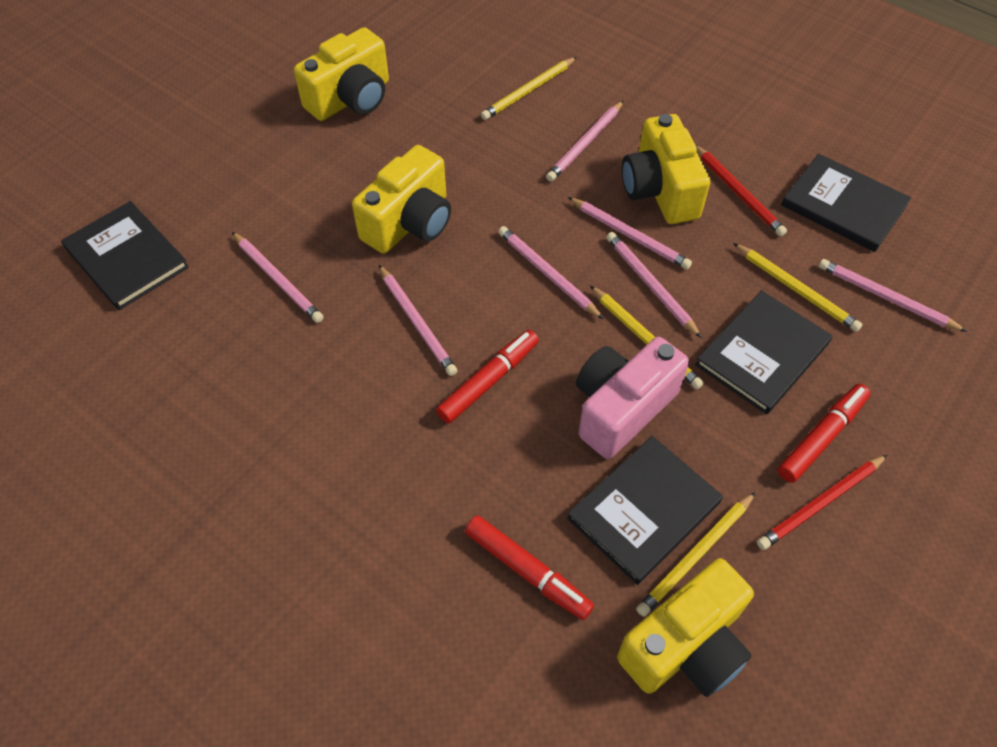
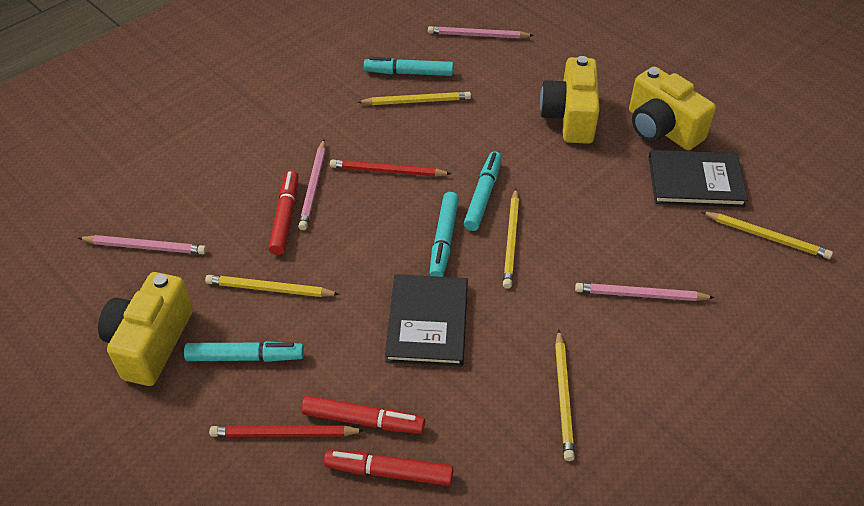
black book: 4 -> 2
pink camera: 1 -> 0
pink pencil: 7 -> 4
turquoise marker: 0 -> 4
yellow camera: 4 -> 3
yellow pencil: 4 -> 5

